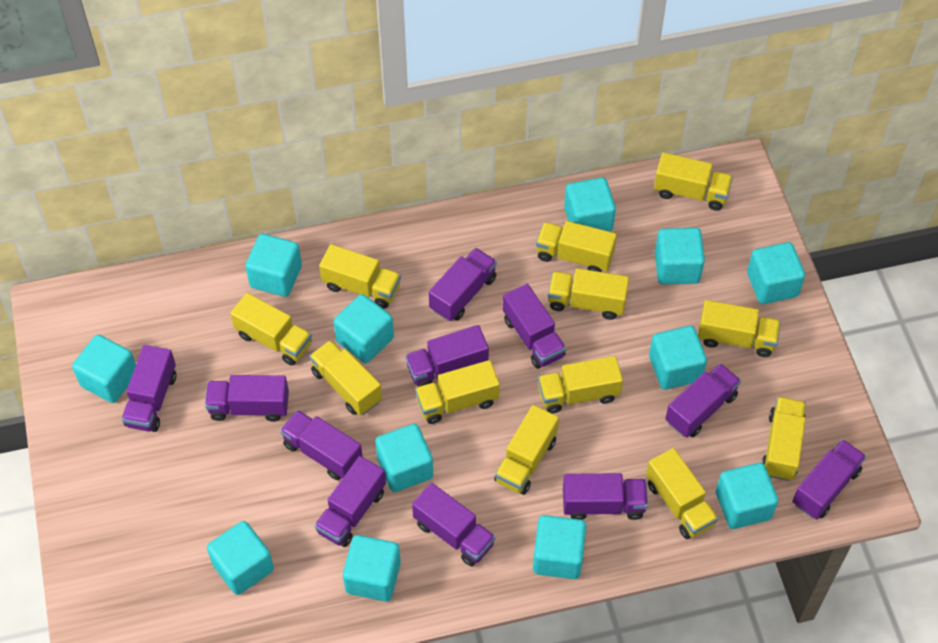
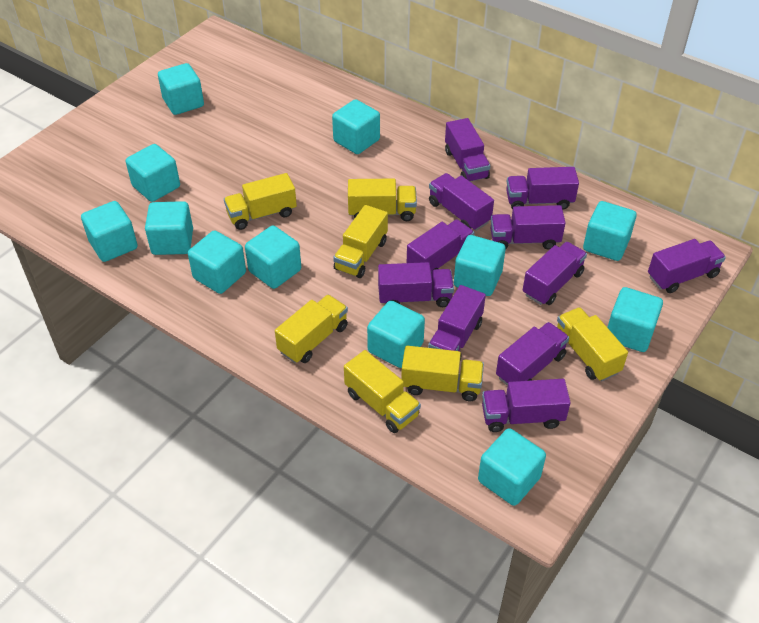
yellow truck: 12 -> 7

